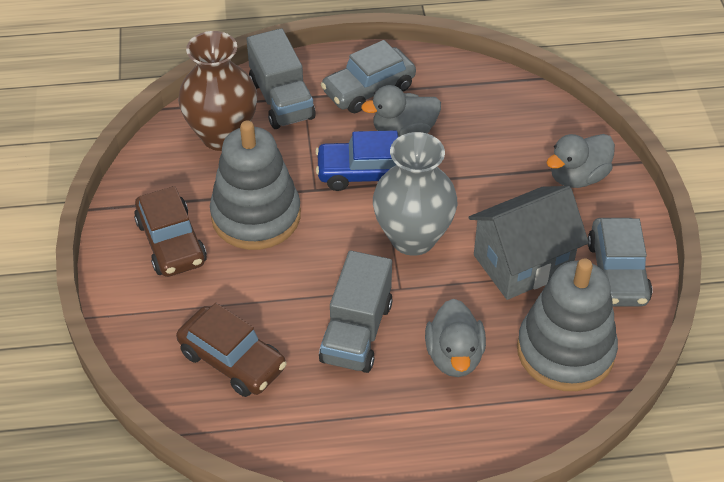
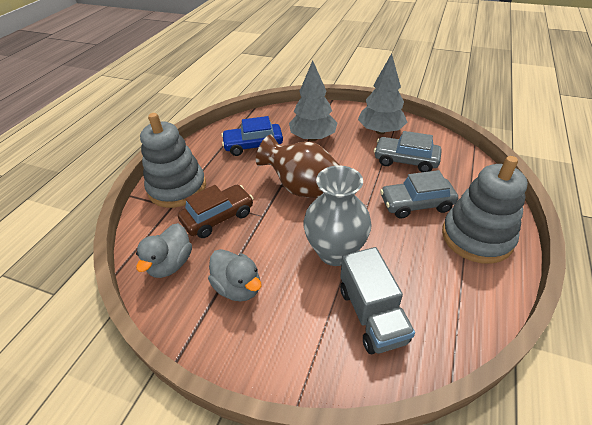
brown car: 2 -> 1
grey duck: 3 -> 2
grey house: 1 -> 0
grey tree: 0 -> 2
grey truck: 2 -> 1

